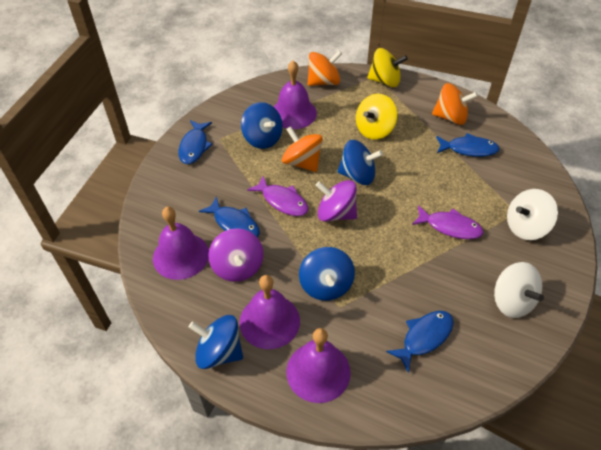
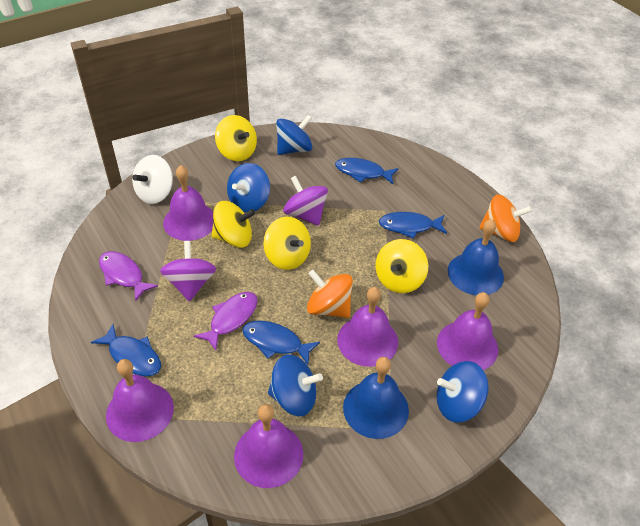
blue bell: 0 -> 2
orange spinning top: 3 -> 2
purple bell: 4 -> 5
white spinning top: 2 -> 1
yellow spinning top: 2 -> 4

